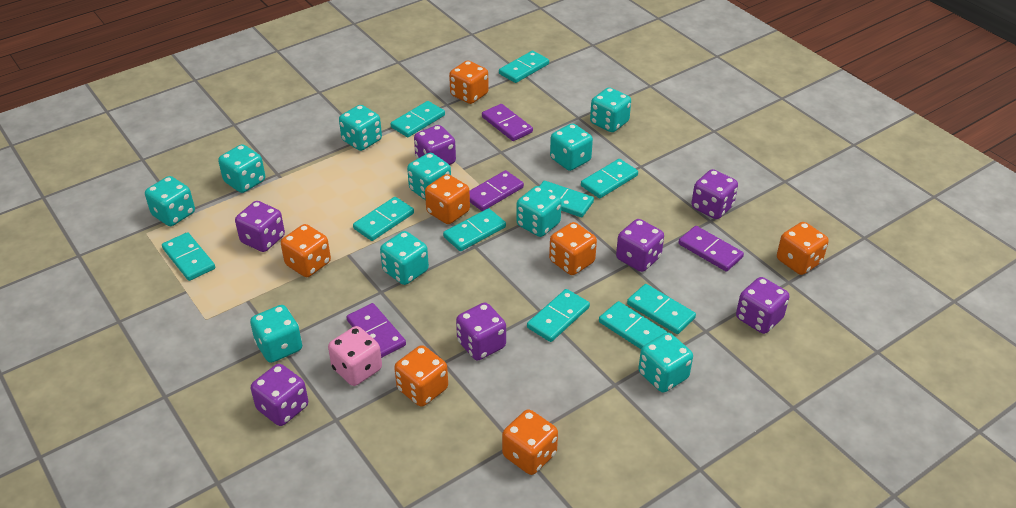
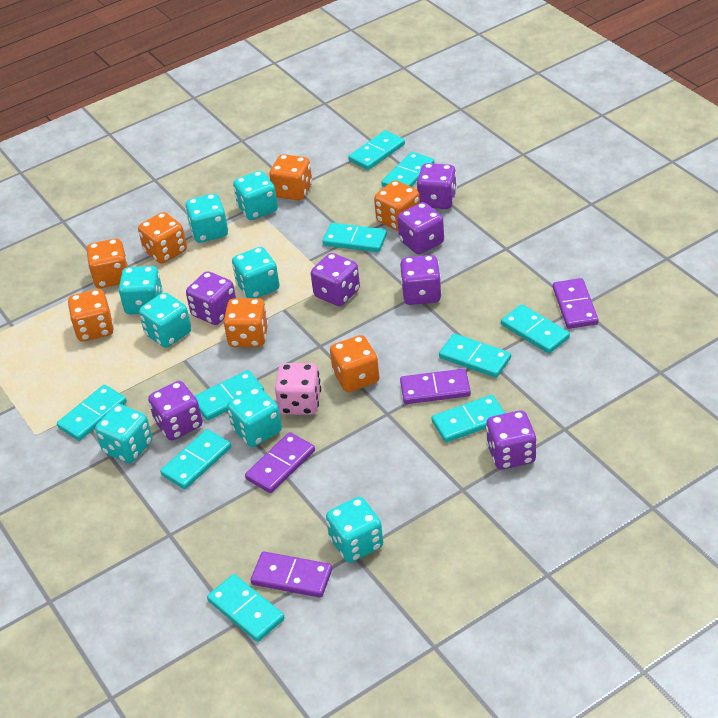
turquoise dice: 10 -> 8

